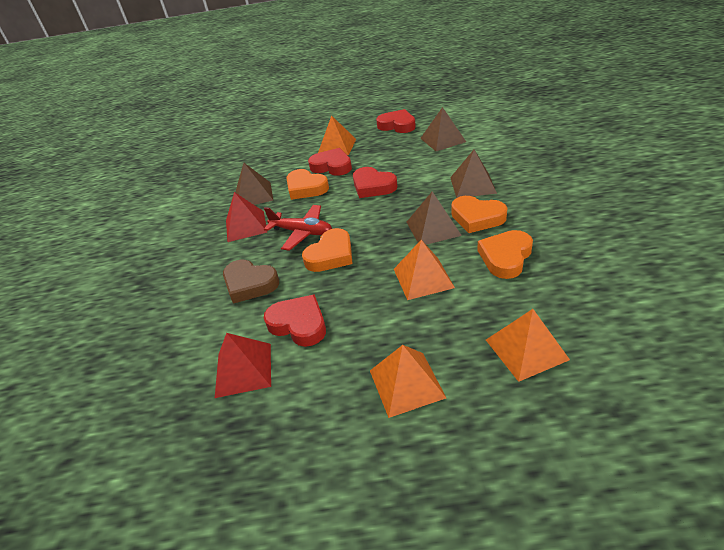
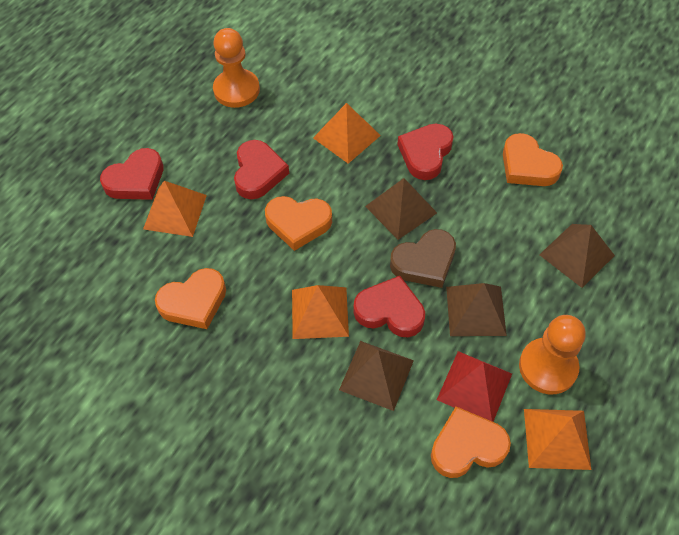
orange pawn: 0 -> 2
red plane: 1 -> 0
red pyramid: 2 -> 1

